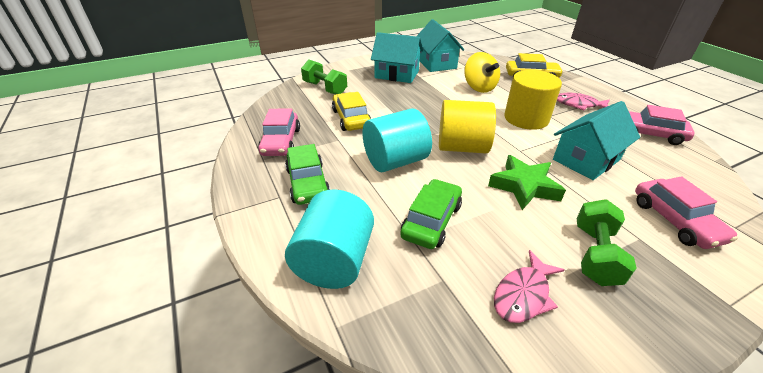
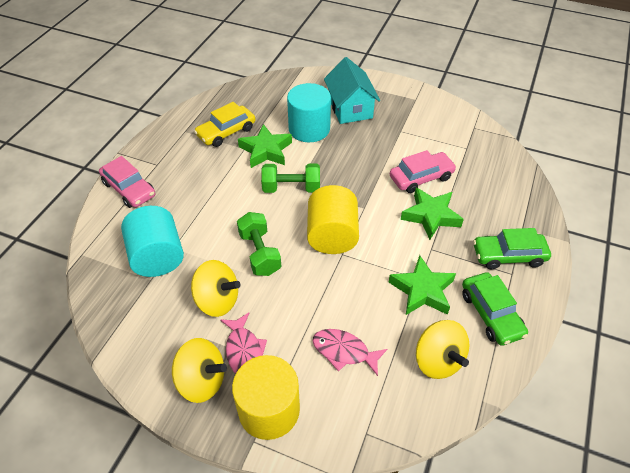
green star: 1 -> 3
pink car: 3 -> 2
turquoise house: 3 -> 1
yellow car: 2 -> 1
yellow spinning top: 1 -> 3

